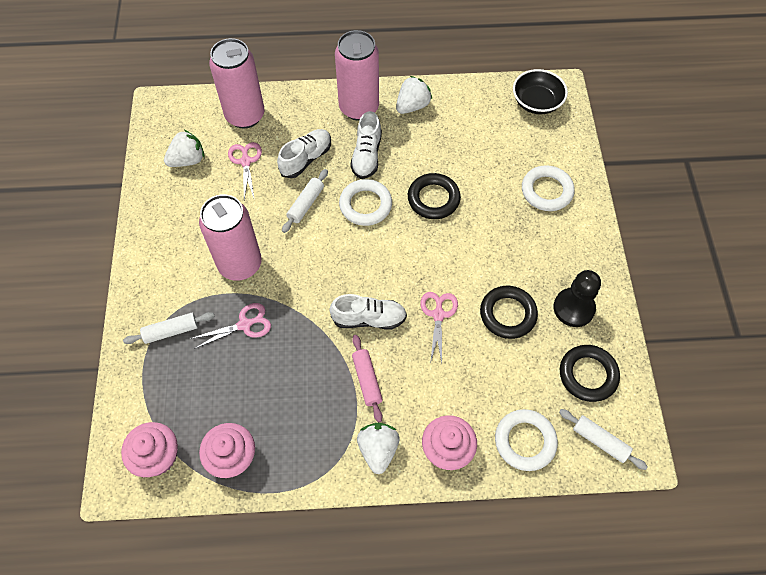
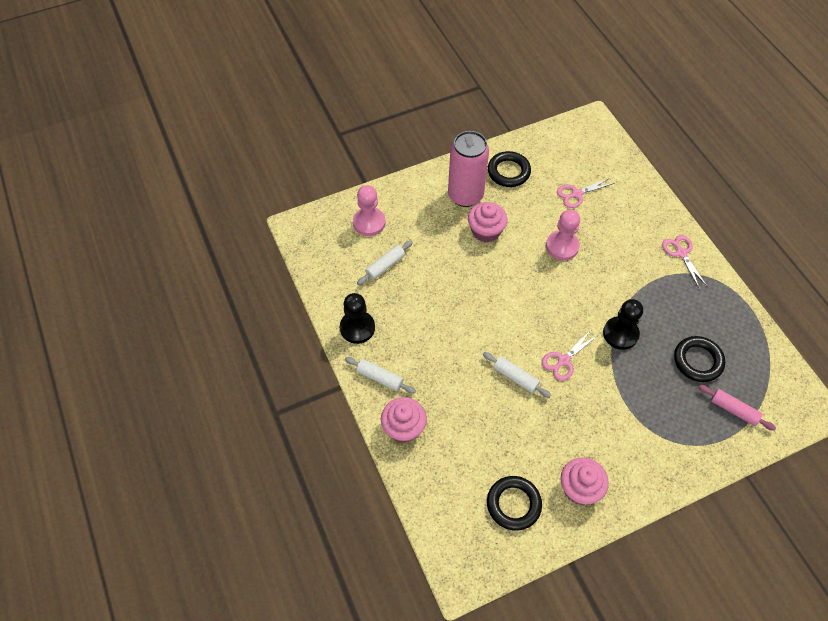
black bowl: 1 -> 0
black pawn: 1 -> 2
pink can: 3 -> 1
pink pawn: 0 -> 2
white ring: 3 -> 0
white shoe: 3 -> 0
white strawberry: 3 -> 0

